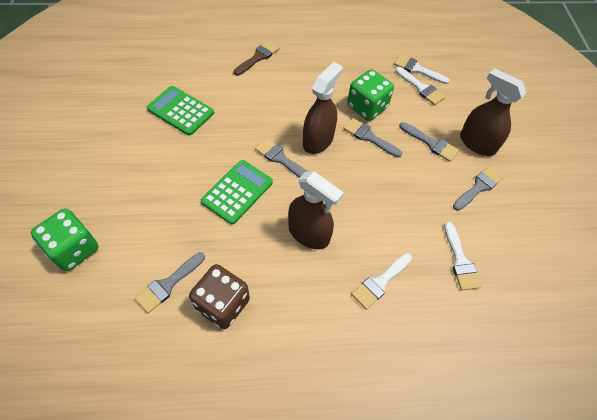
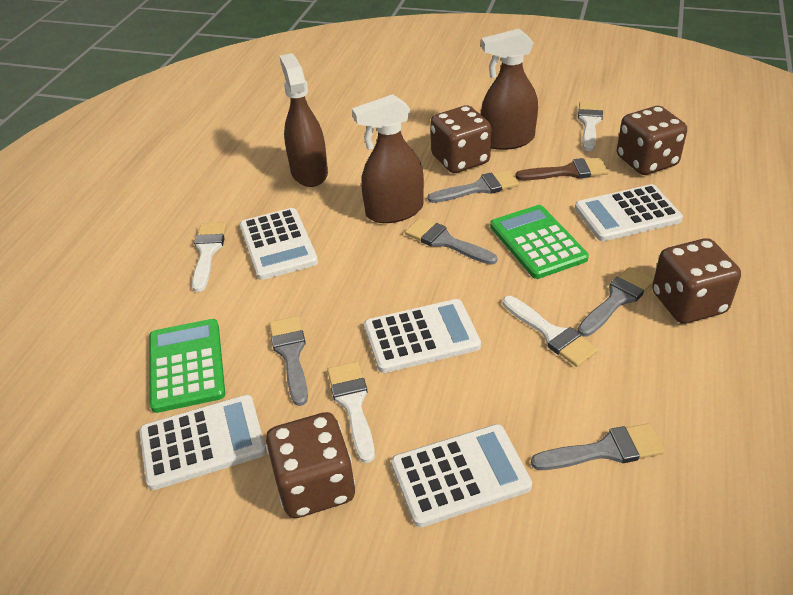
brown dice: 1 -> 4
green dice: 2 -> 0
white calculator: 0 -> 5

